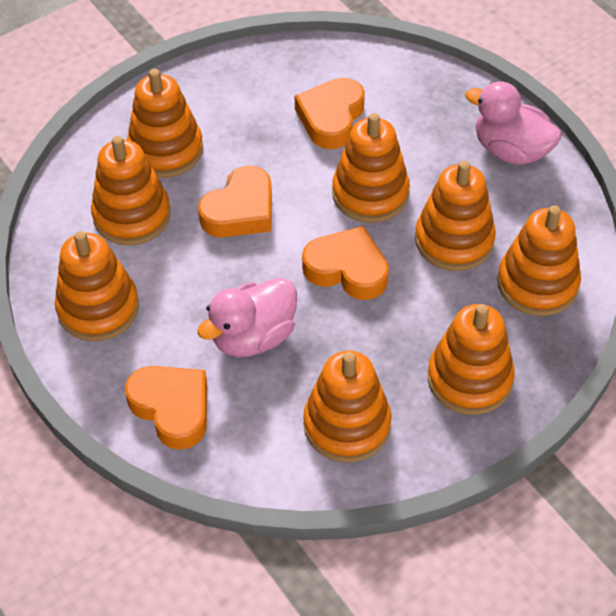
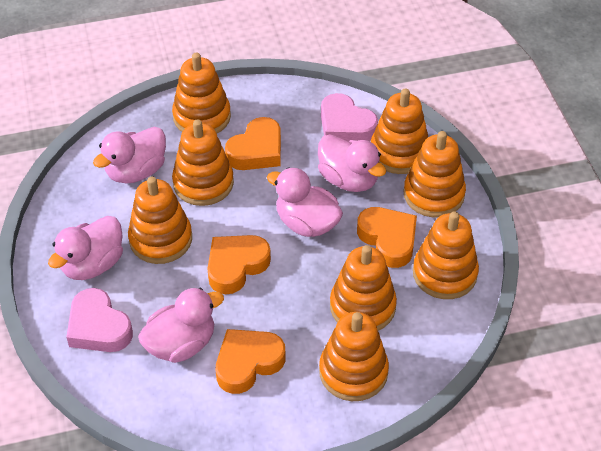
pink duck: 2 -> 5
pink heart: 0 -> 2

